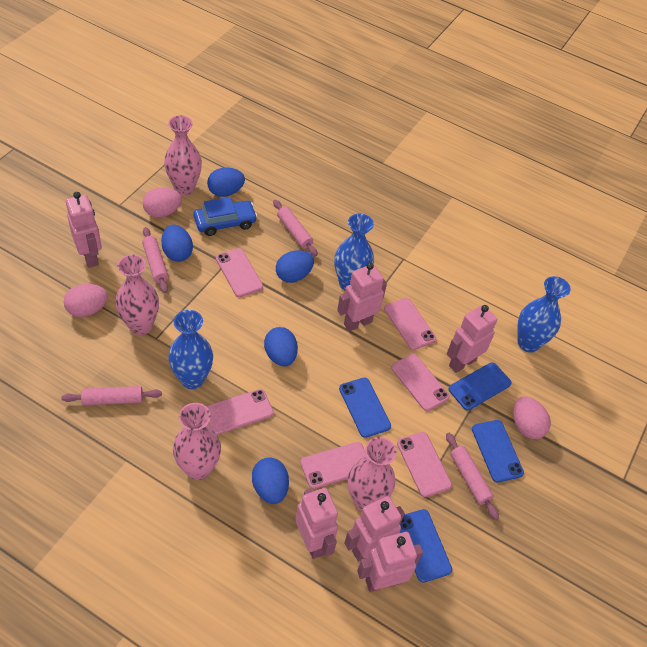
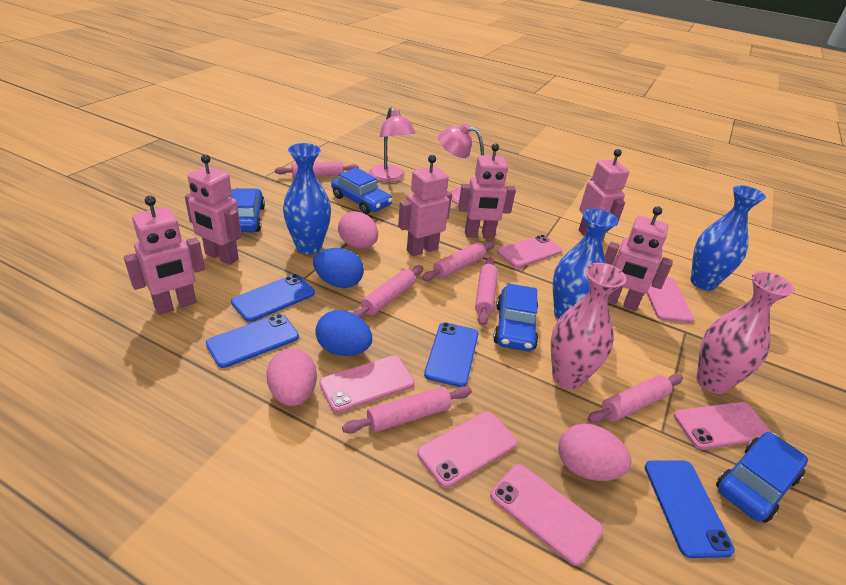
blue car: 1 -> 4
blue egg: 5 -> 2
pink lamp: 0 -> 2
pink rolling pin: 4 -> 6
pink vase: 4 -> 2

